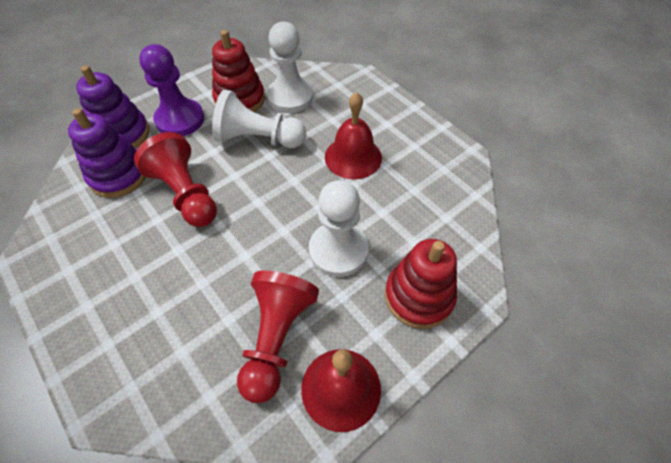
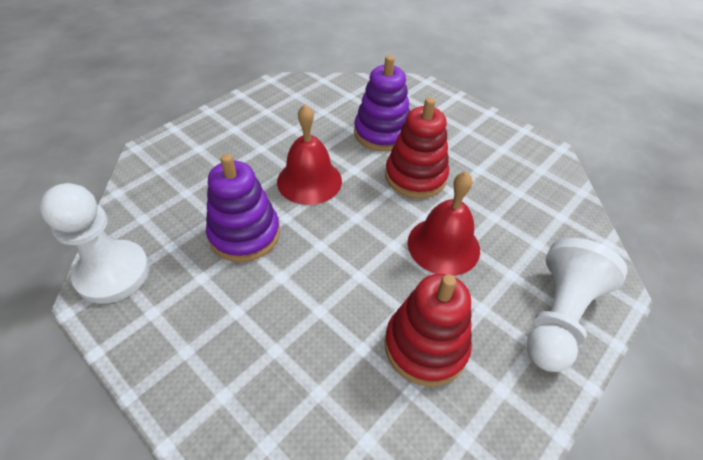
purple pawn: 1 -> 0
red pawn: 2 -> 0
white pawn: 3 -> 2

